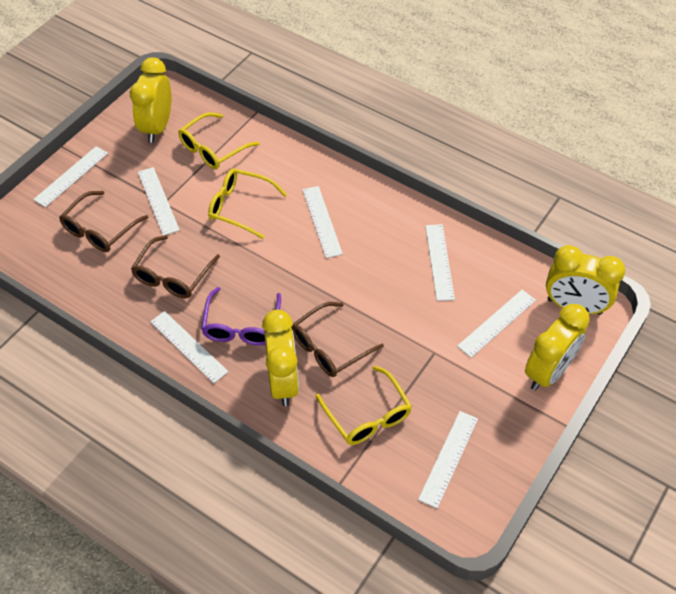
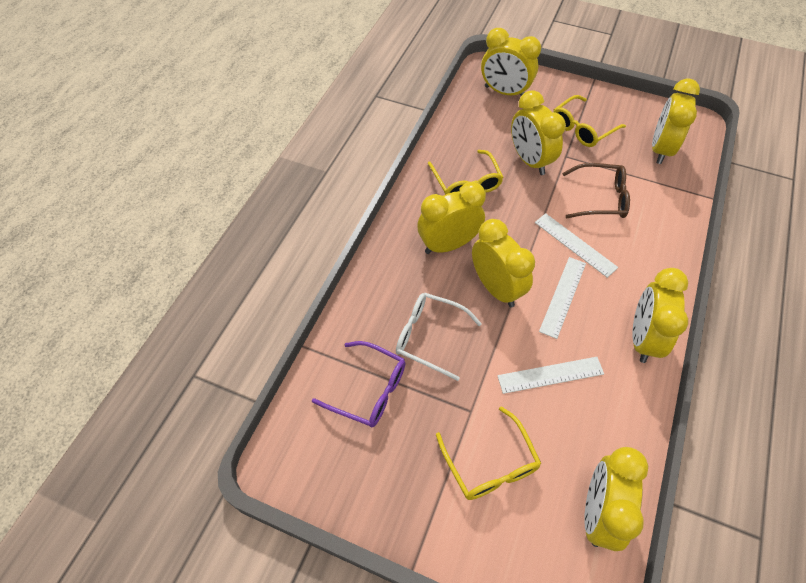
brown glasses: 3 -> 1
white glasses: 0 -> 1
white ruler: 7 -> 3
yellow clock: 4 -> 7

